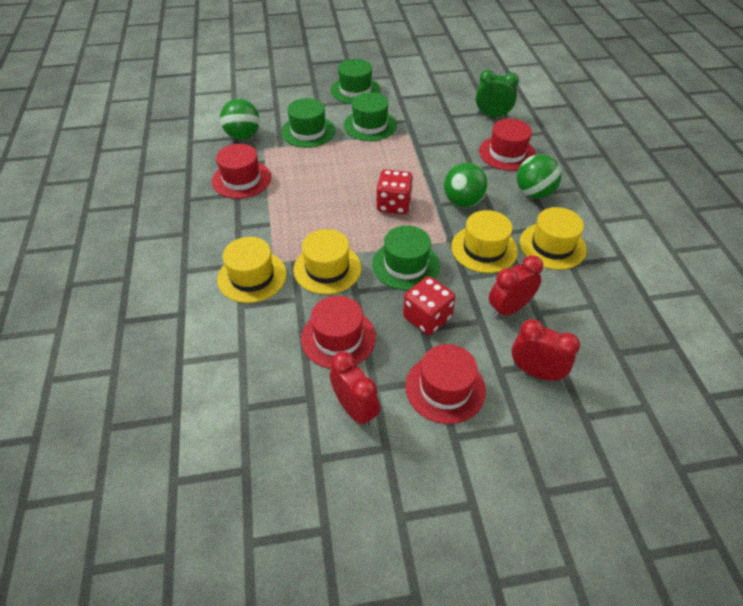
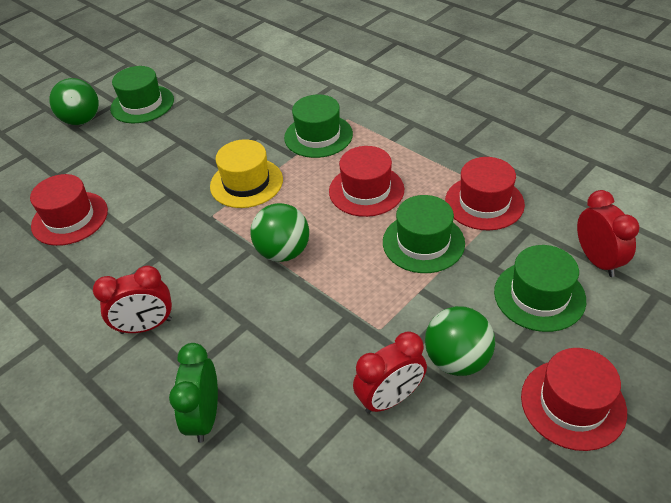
red dice: 2 -> 0
yellow hat: 4 -> 1

